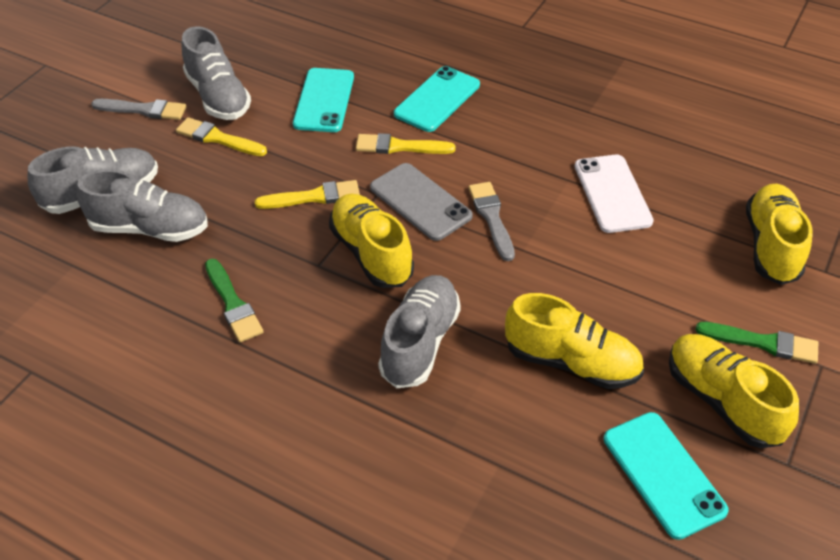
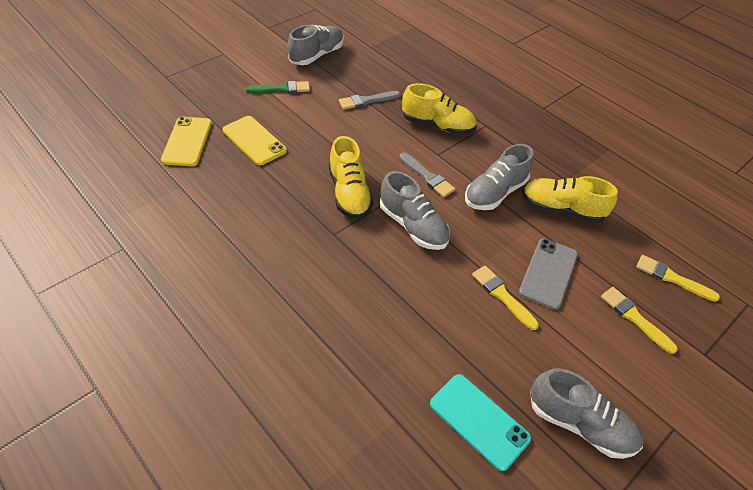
green brush: 2 -> 1
turquoise phone: 3 -> 1
white phone: 1 -> 0
yellow phone: 0 -> 2
yellow shoe: 4 -> 3

